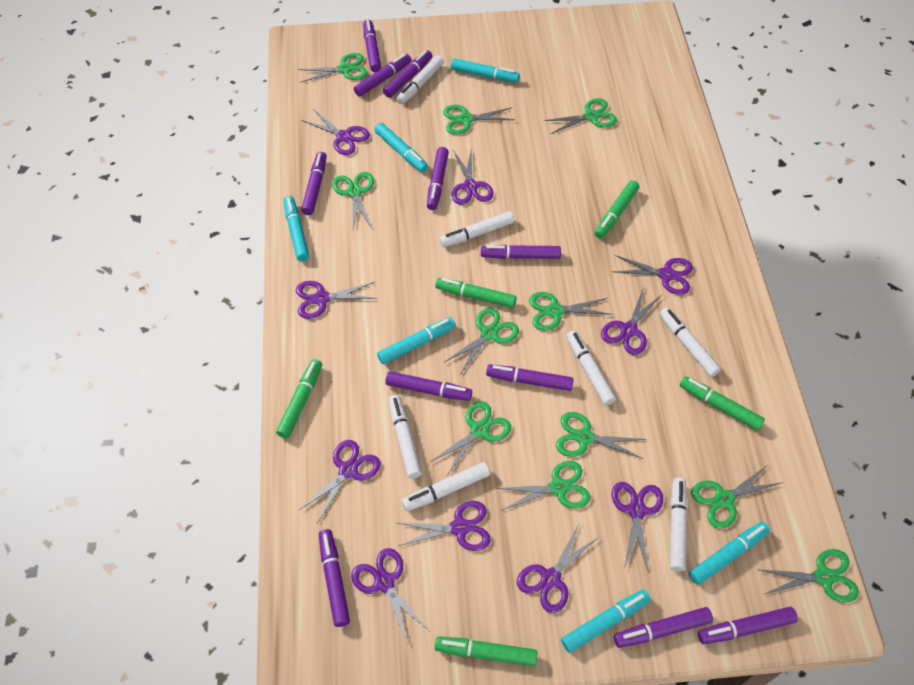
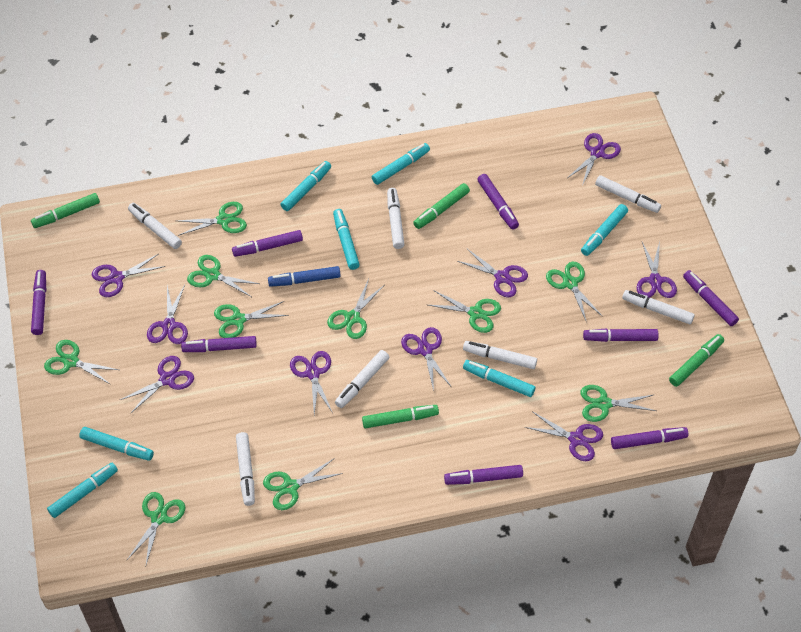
blue marker: 0 -> 1
green marker: 5 -> 4
green scissors: 11 -> 10
purple marker: 11 -> 8
purple scissors: 10 -> 9
turquoise marker: 6 -> 7

